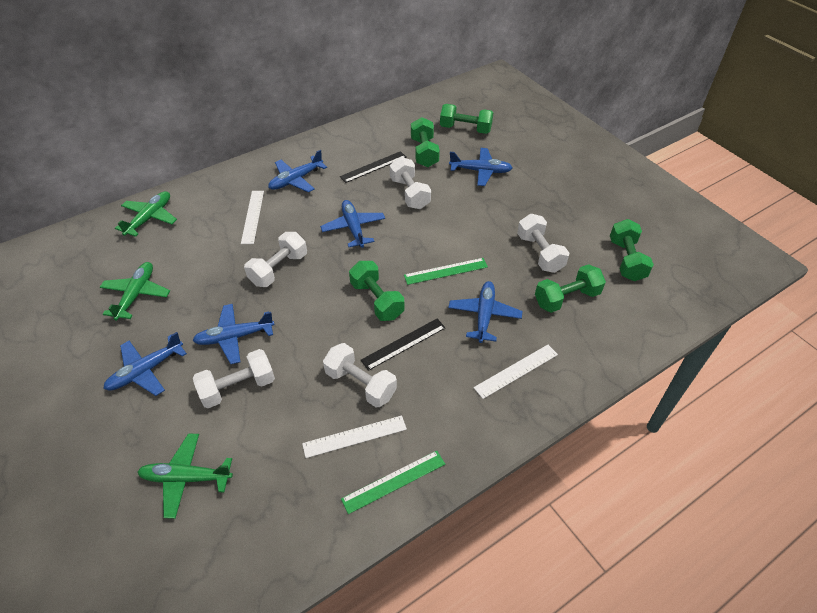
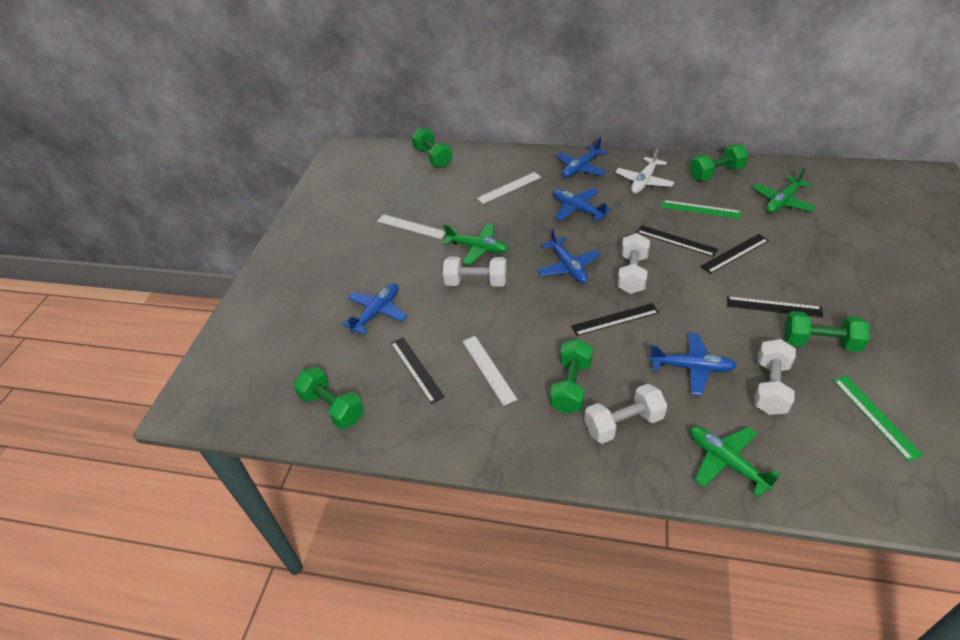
black ruler: 2 -> 5
blue plane: 6 -> 5
white dumbbell: 5 -> 4
white plane: 0 -> 1

